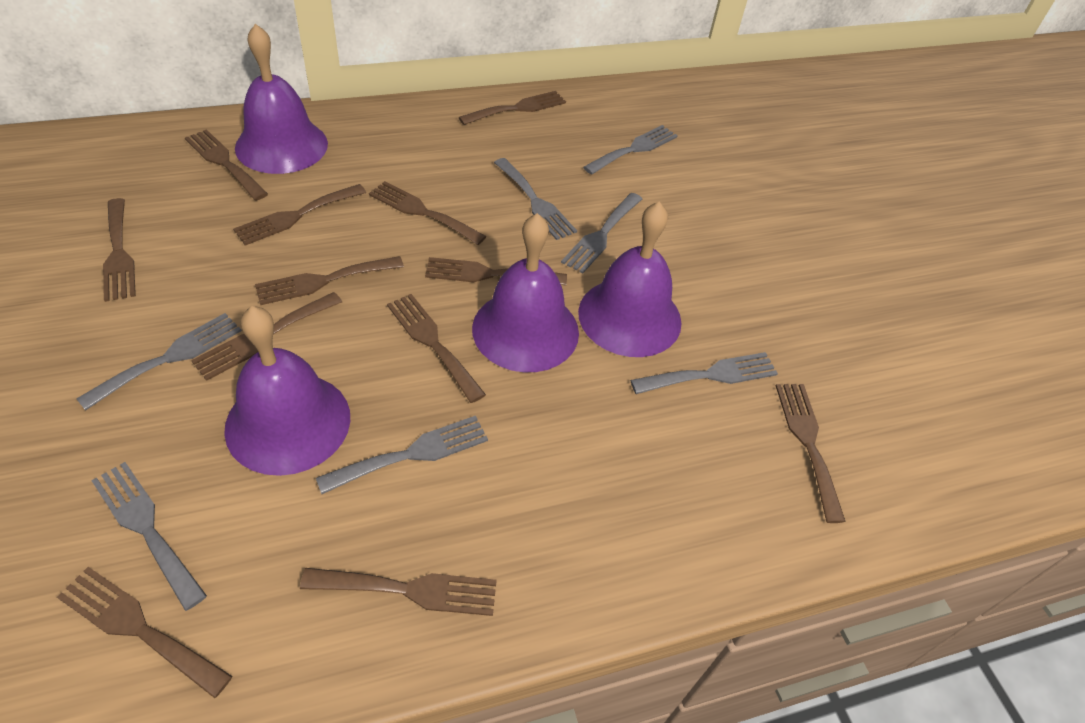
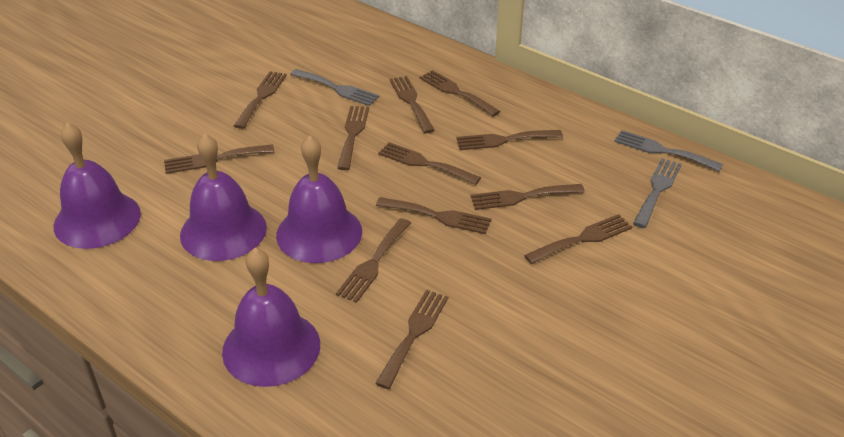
grey fork: 7 -> 3

